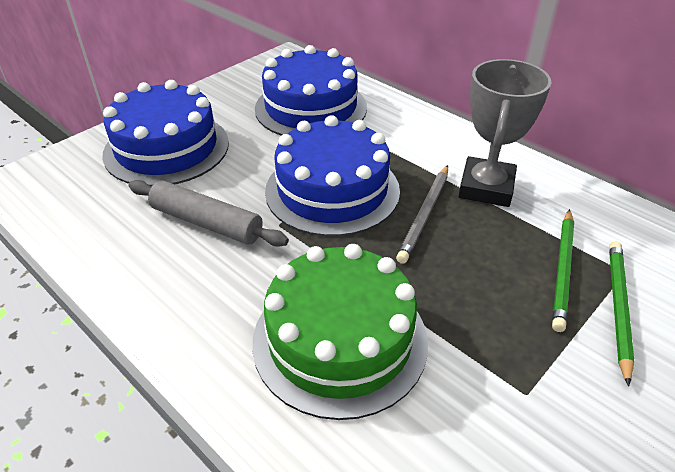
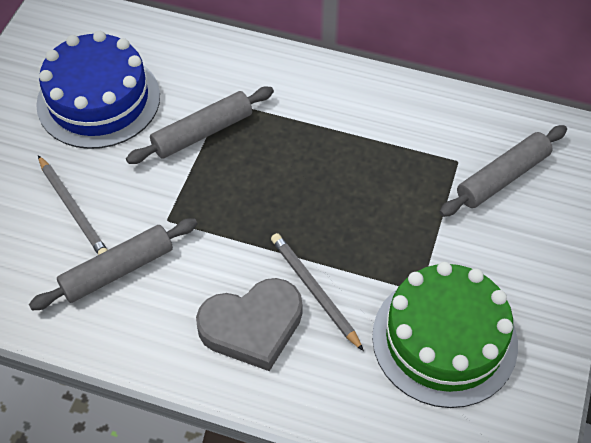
blue cake: 3 -> 1
green pencil: 2 -> 0
grey heart: 0 -> 1
grey pencil: 1 -> 2
grey rolling pin: 1 -> 3
grey trophy: 1 -> 0

